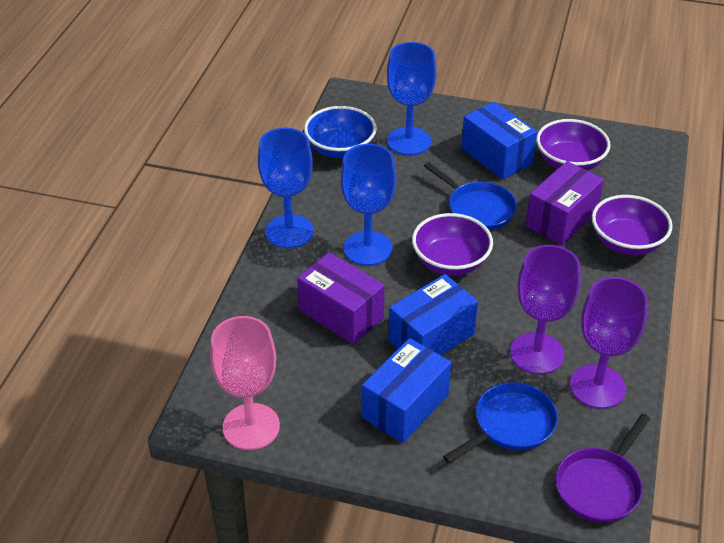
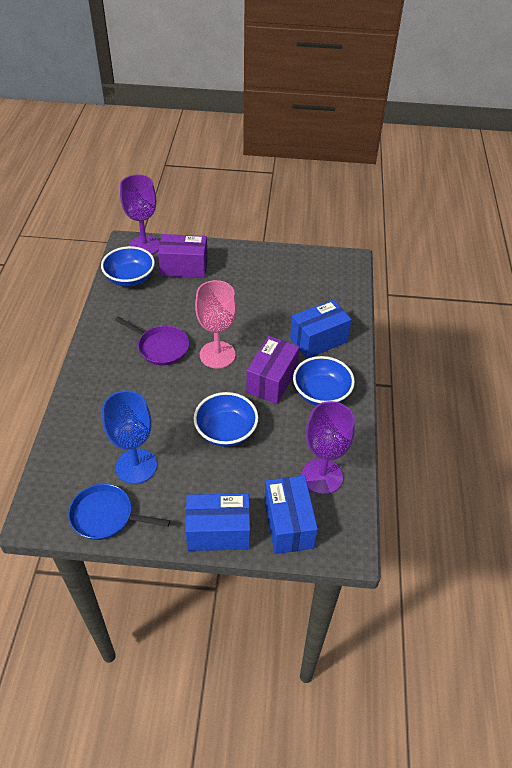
blue bowl: 1 -> 3
blue goblet: 3 -> 1
blue pan: 2 -> 1
purple bowl: 3 -> 0

